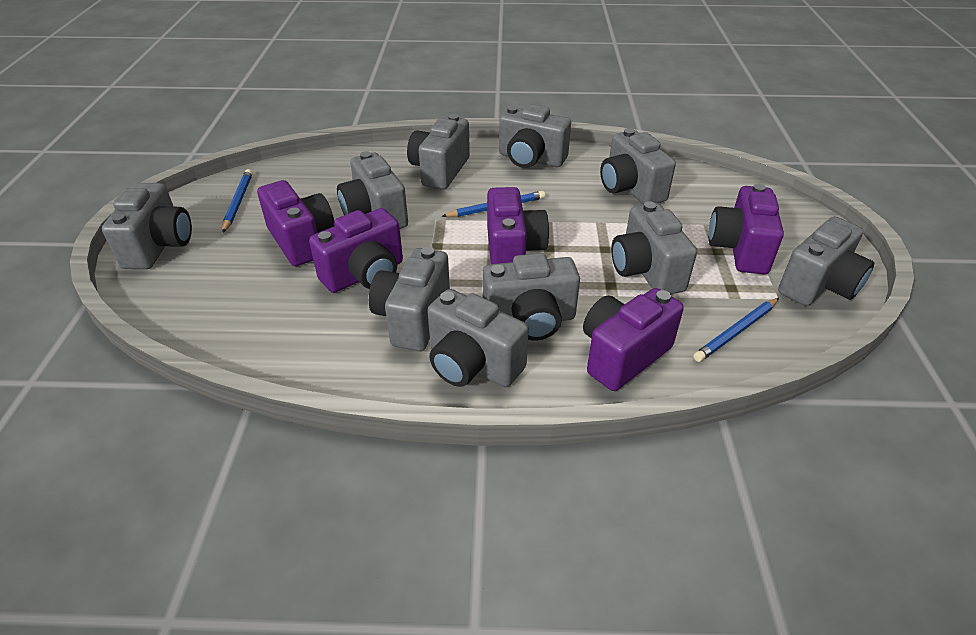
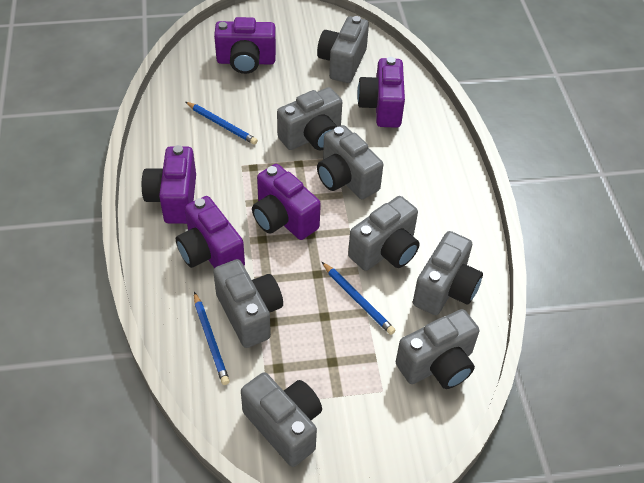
grey camera: 10 -> 8

